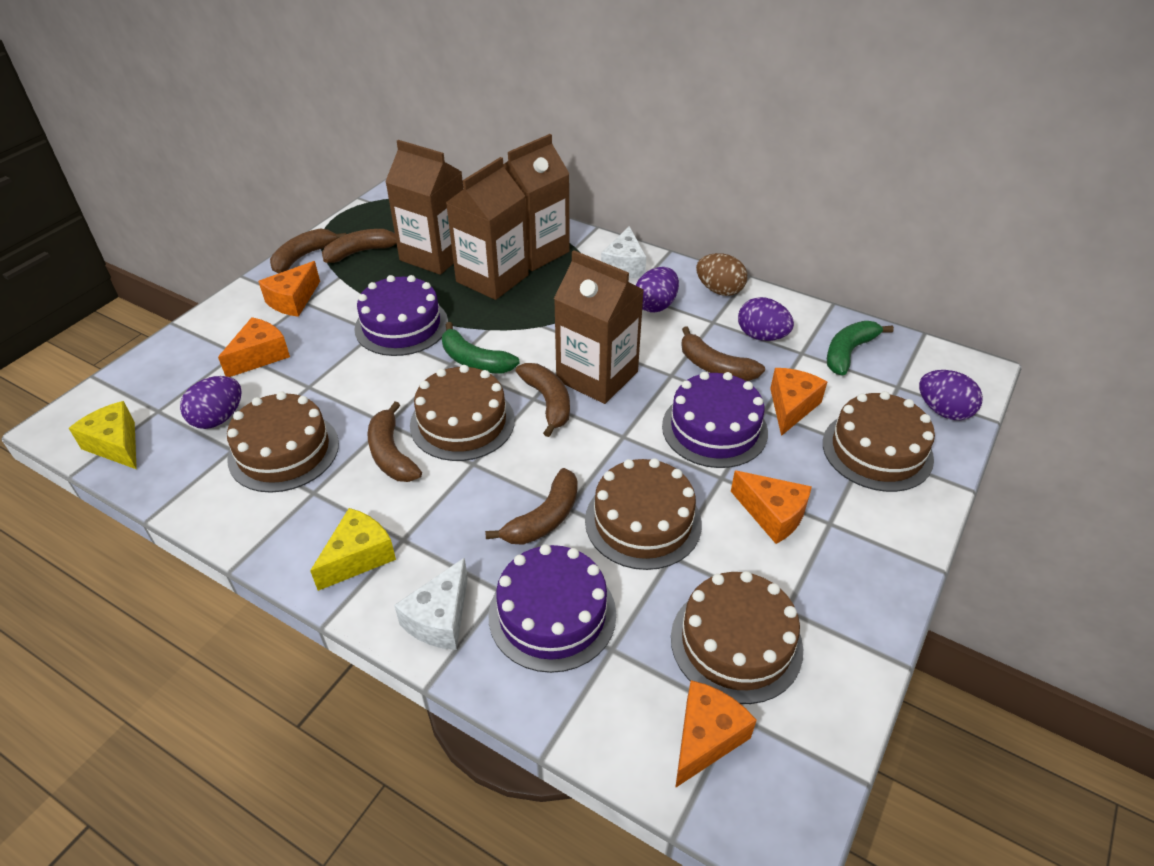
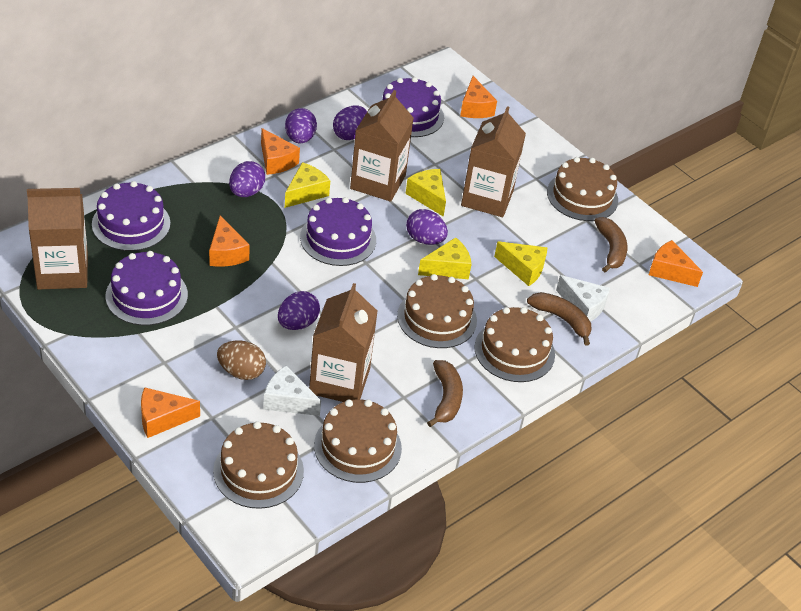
brown banana: 6 -> 3
green banana: 2 -> 0
purple cake: 3 -> 4
purple egg: 4 -> 5
yellow cheese: 2 -> 4

